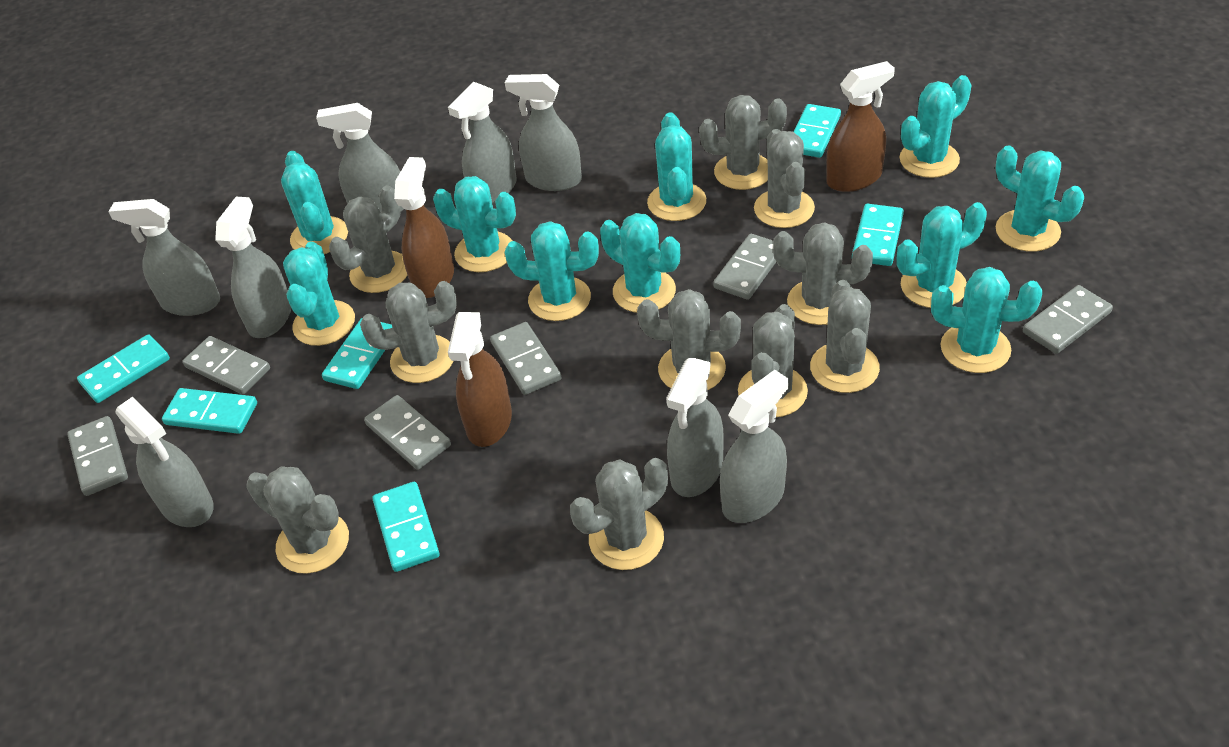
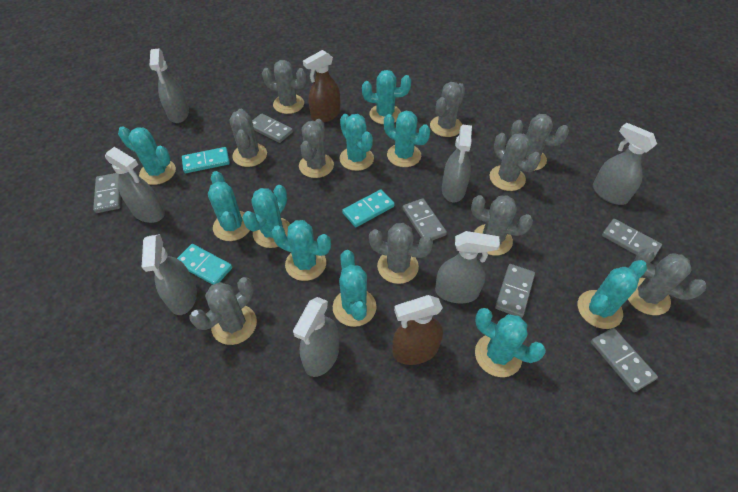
brown spray bottle: 3 -> 2
grey spray bottle: 8 -> 7
turquoise domino: 6 -> 3

